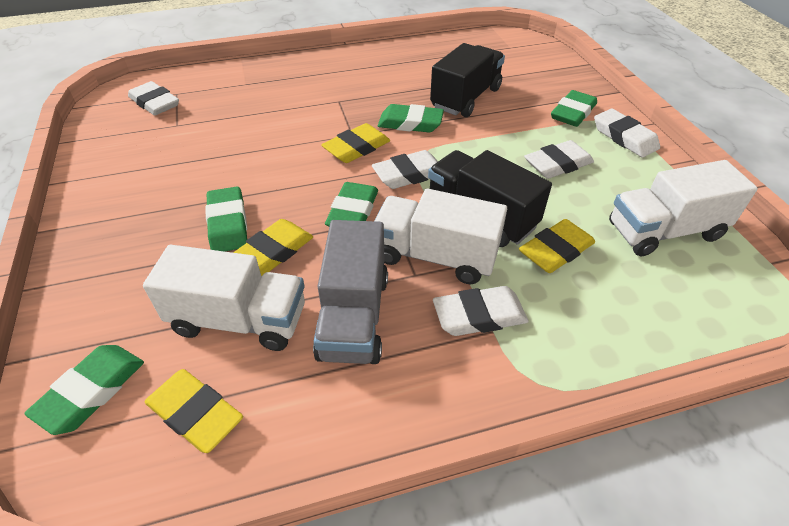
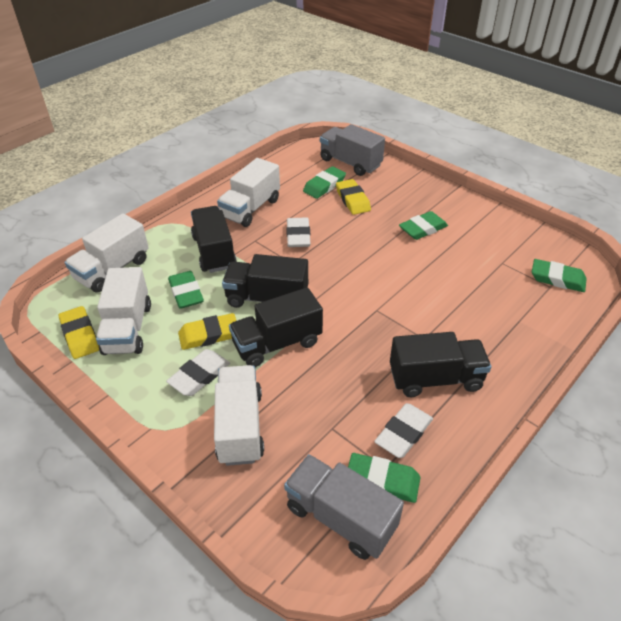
black truck: 2 -> 4
grey truck: 1 -> 2
white eraser: 5 -> 3
white truck: 3 -> 4
yellow eraser: 4 -> 3

